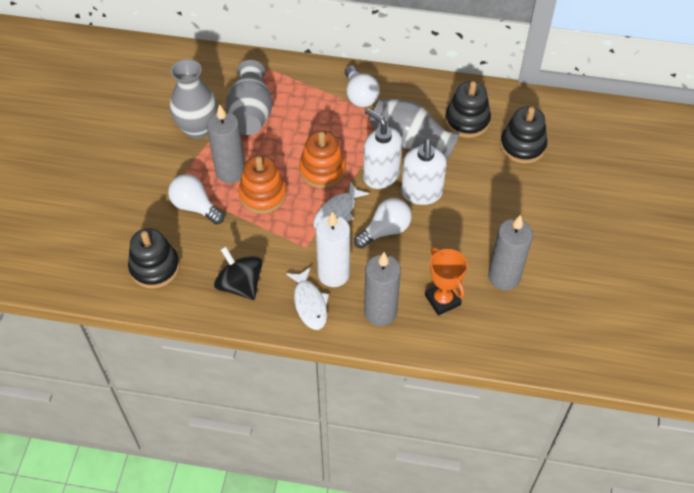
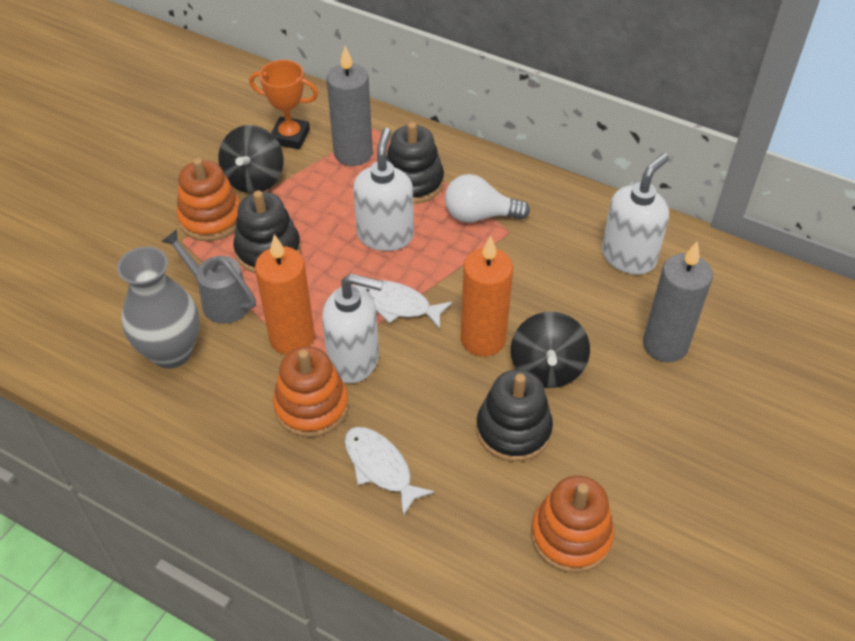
black spinning top: 1 -> 2
grey candle: 3 -> 2
grey vase: 3 -> 1
grey watering can: 0 -> 1
orange candle: 0 -> 2
orange stacking toy: 2 -> 3
white candle: 1 -> 0
white light bulb: 3 -> 1
white soap dispenser: 2 -> 3

